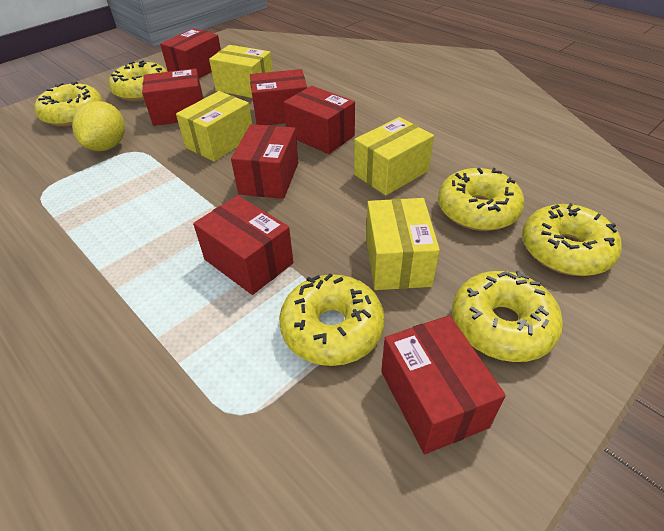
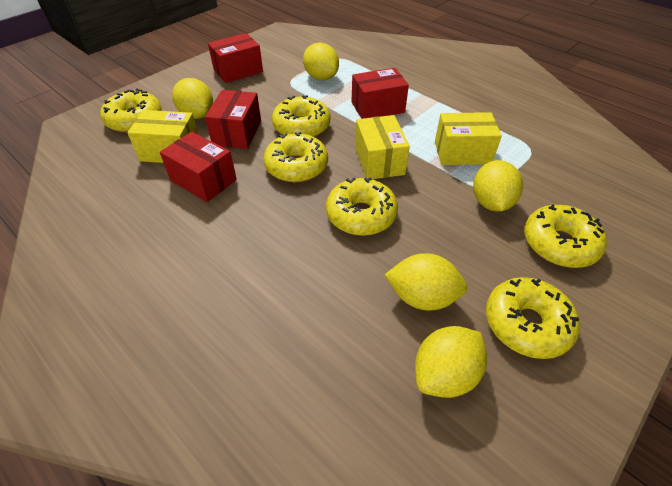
red box: 7 -> 4
yellow box: 4 -> 3
yellow lemon: 1 -> 5

